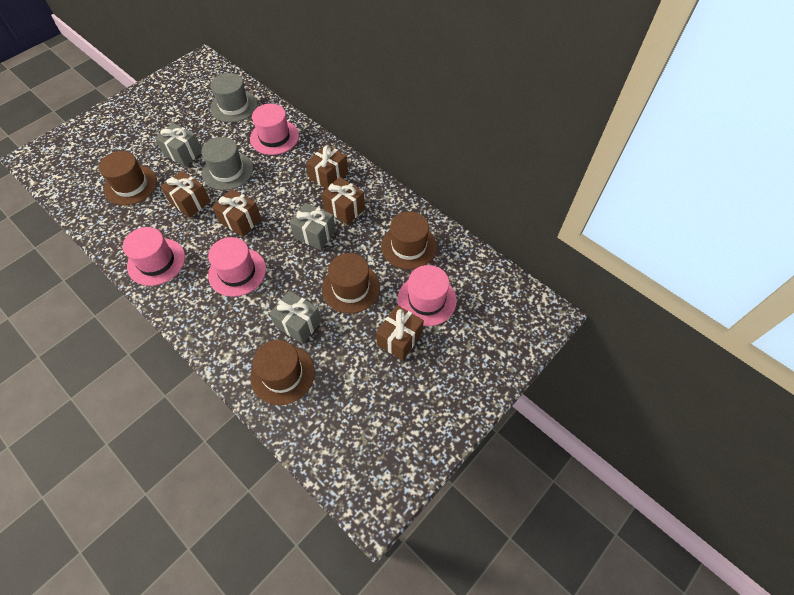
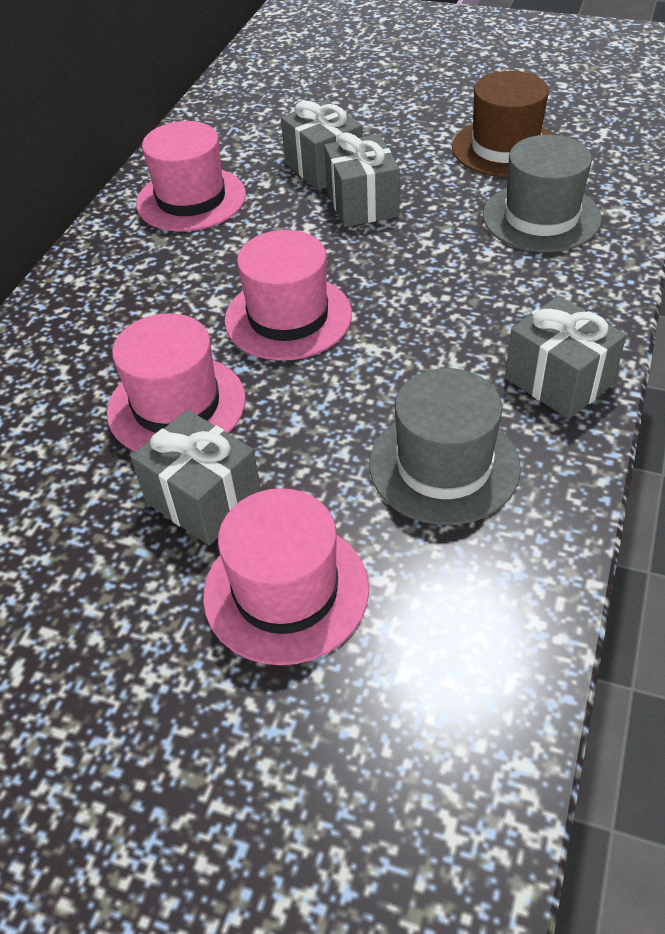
brown gift: 5 -> 0
brown hat: 4 -> 1
grey gift: 3 -> 4

